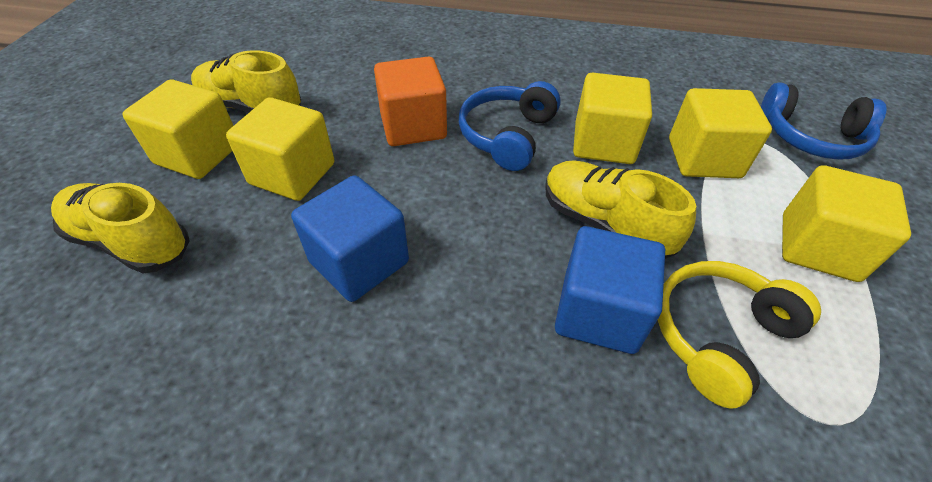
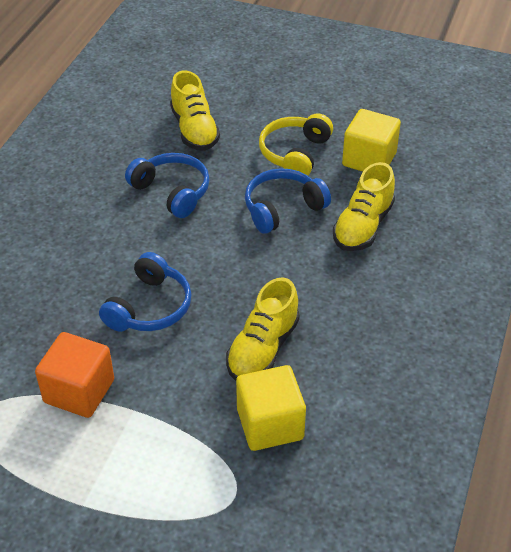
blue cube: 2 -> 0
blue headphones: 2 -> 3
yellow cube: 5 -> 2

